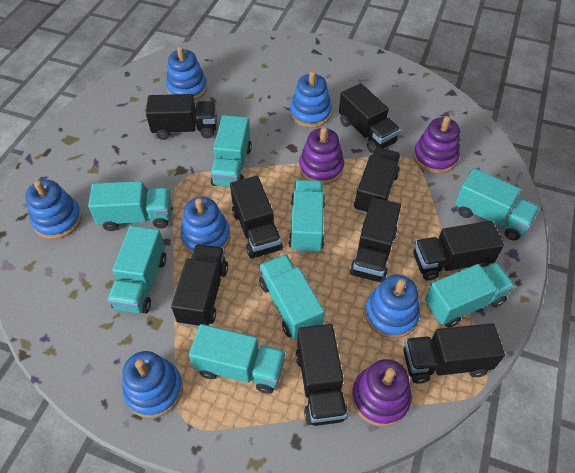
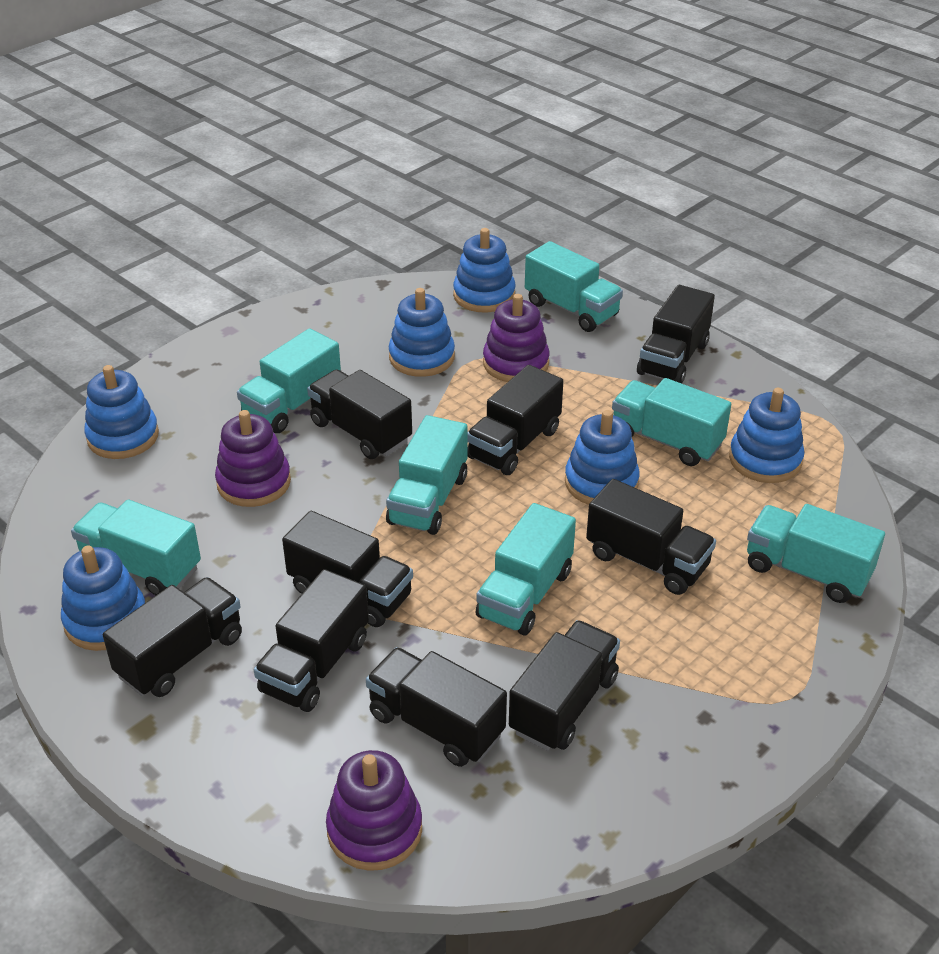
turquoise truck: 8 -> 7

